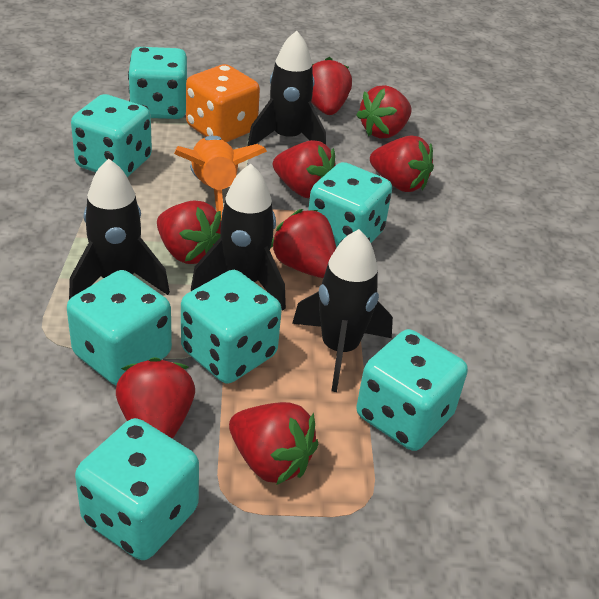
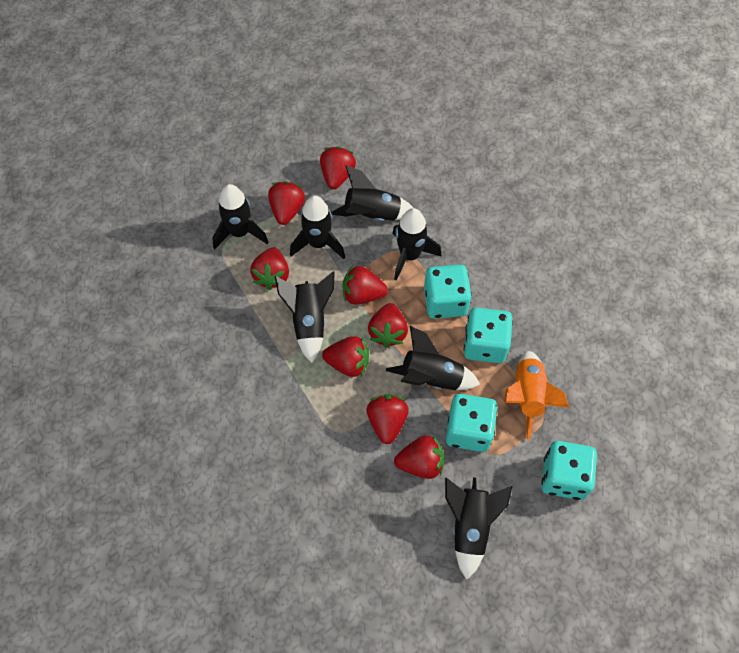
black rocket: 4 -> 7
orange dice: 1 -> 0
turquoise dice: 7 -> 4

